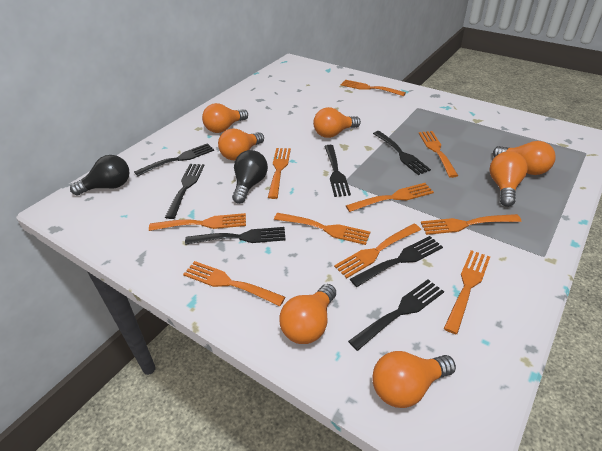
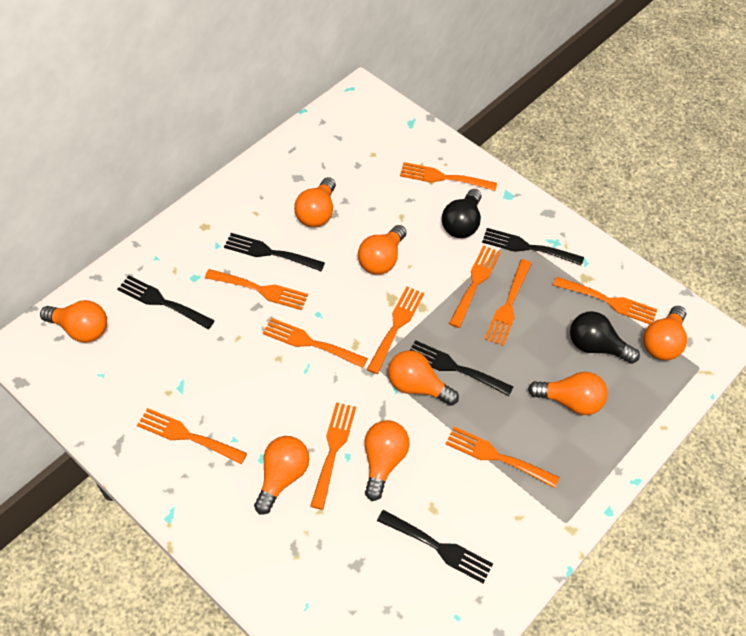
black fork: 7 -> 5
orange light bulb: 7 -> 8

